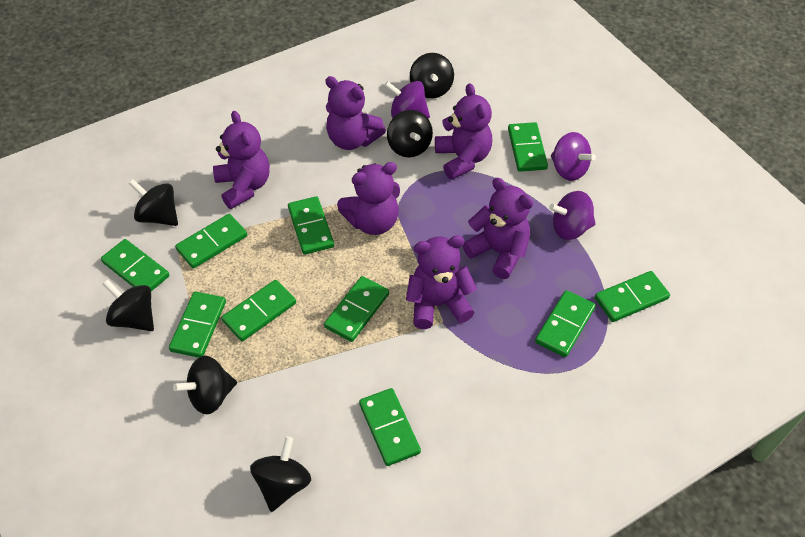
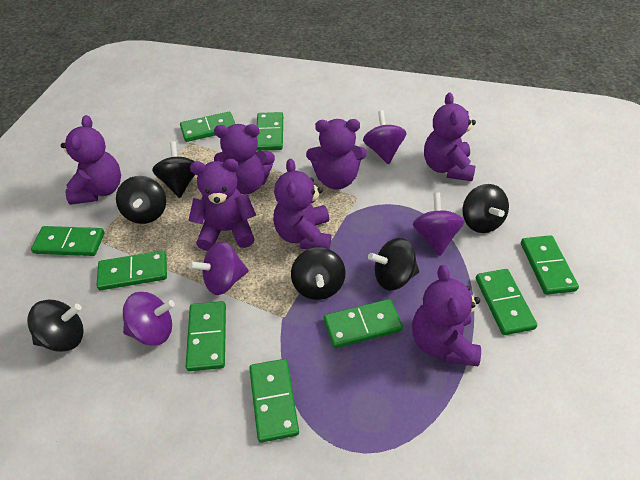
green domino: 10 -> 9
purple spinning top: 3 -> 4
purple teddy bear: 6 -> 7

